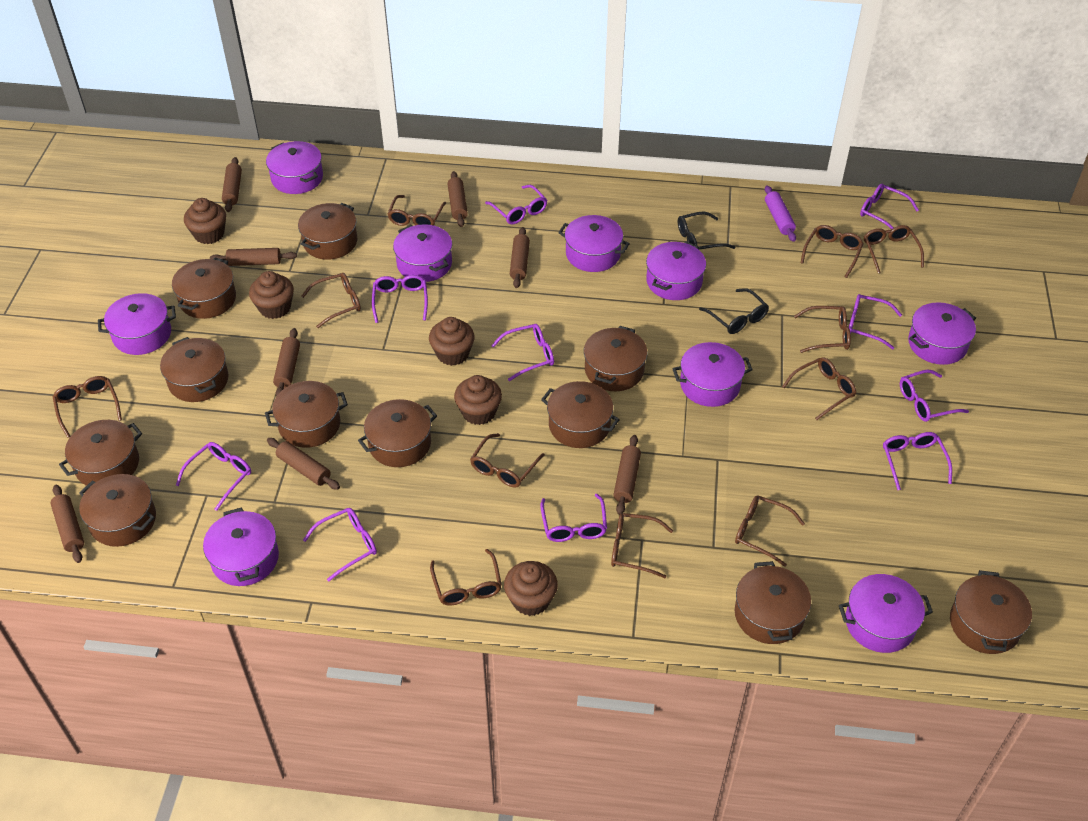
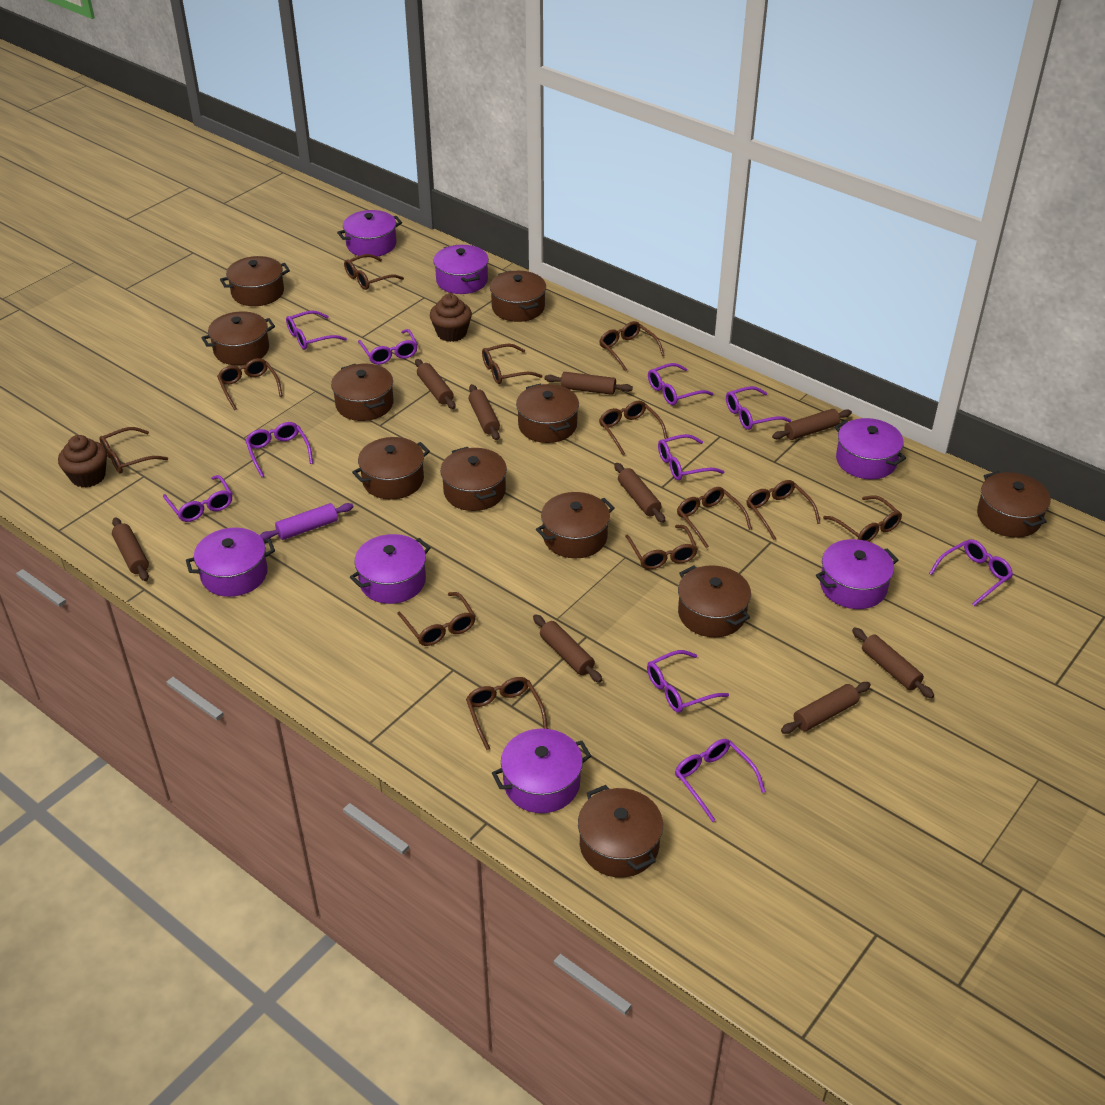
black glasses: 2 -> 0
brown cupcake: 5 -> 2
brown glasses: 11 -> 12
brown rolling pin: 8 -> 9
purple pot: 9 -> 7

